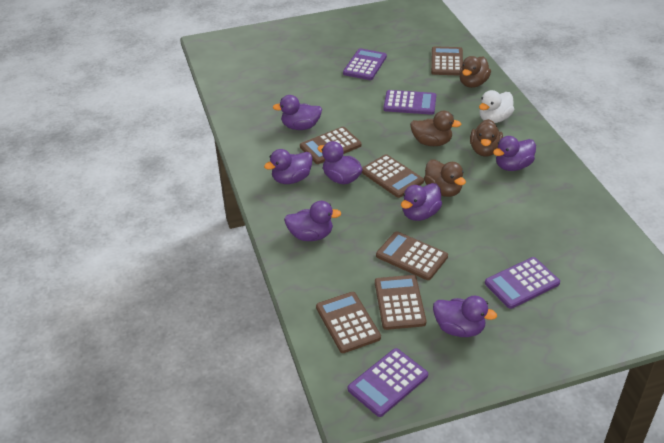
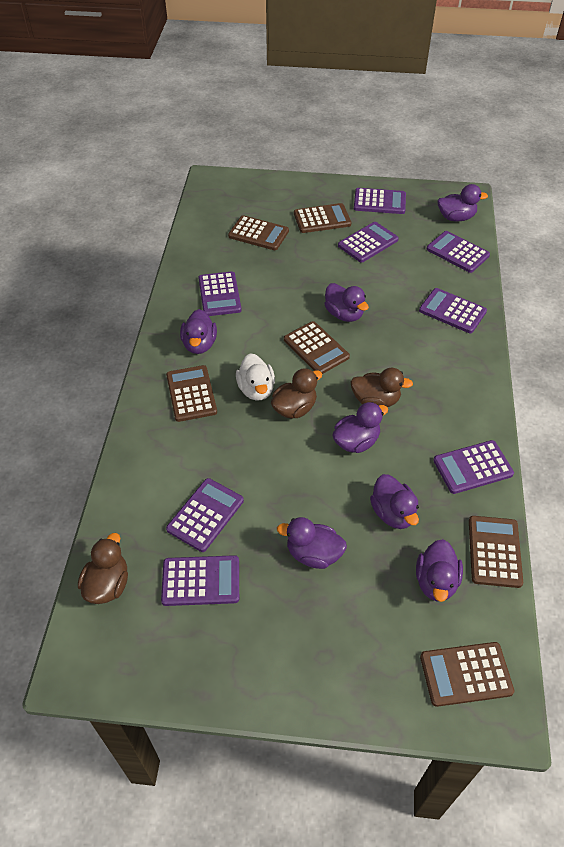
brown duck: 4 -> 3
purple calculator: 4 -> 8

